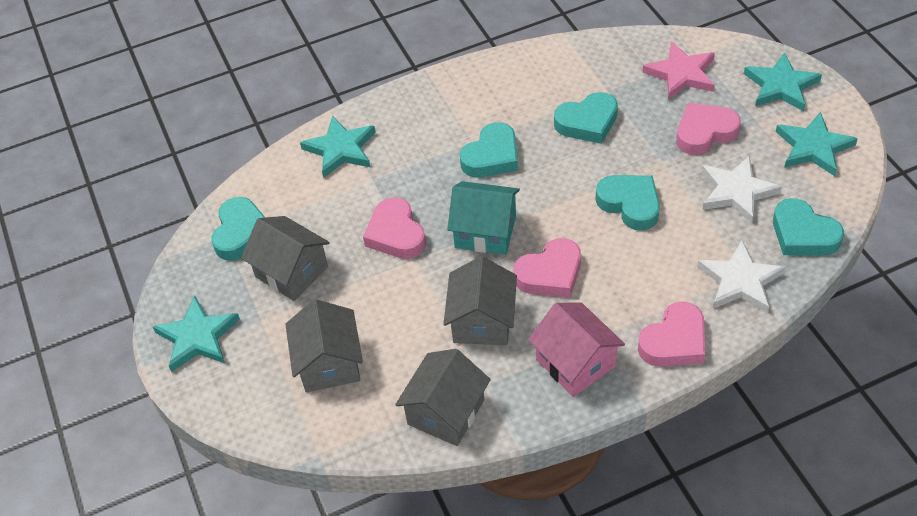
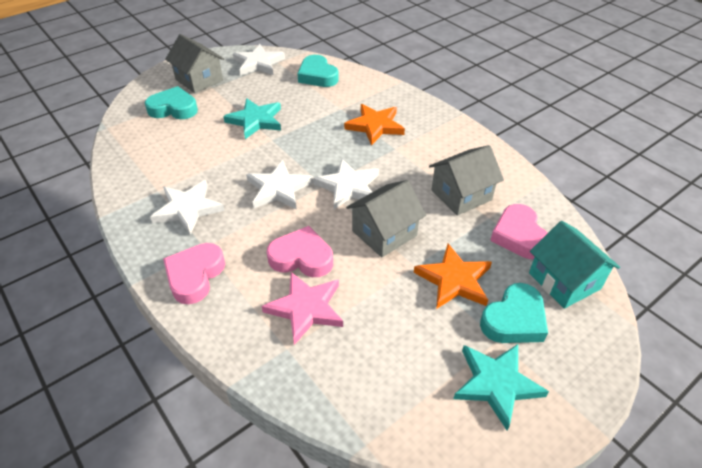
grey house: 4 -> 3
orange star: 0 -> 2
pink heart: 4 -> 3
pink house: 1 -> 0
turquoise heart: 5 -> 3
turquoise star: 4 -> 2
white star: 2 -> 4

